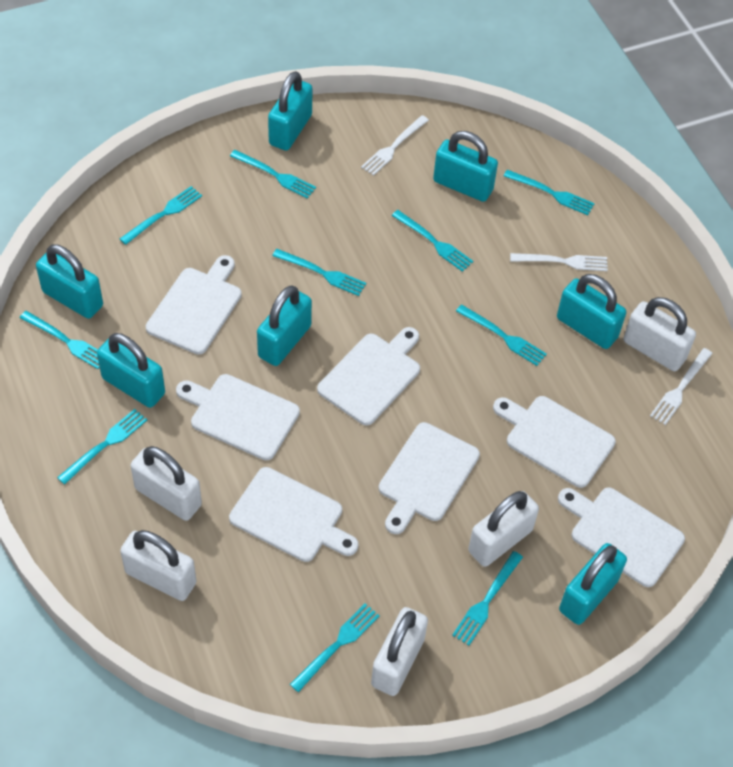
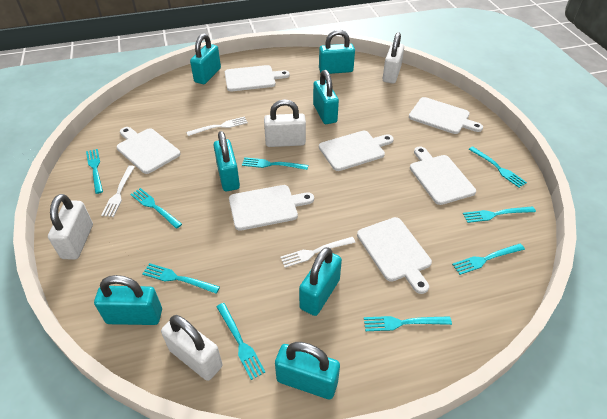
turquoise fork: 10 -> 9
white padlock: 5 -> 4

